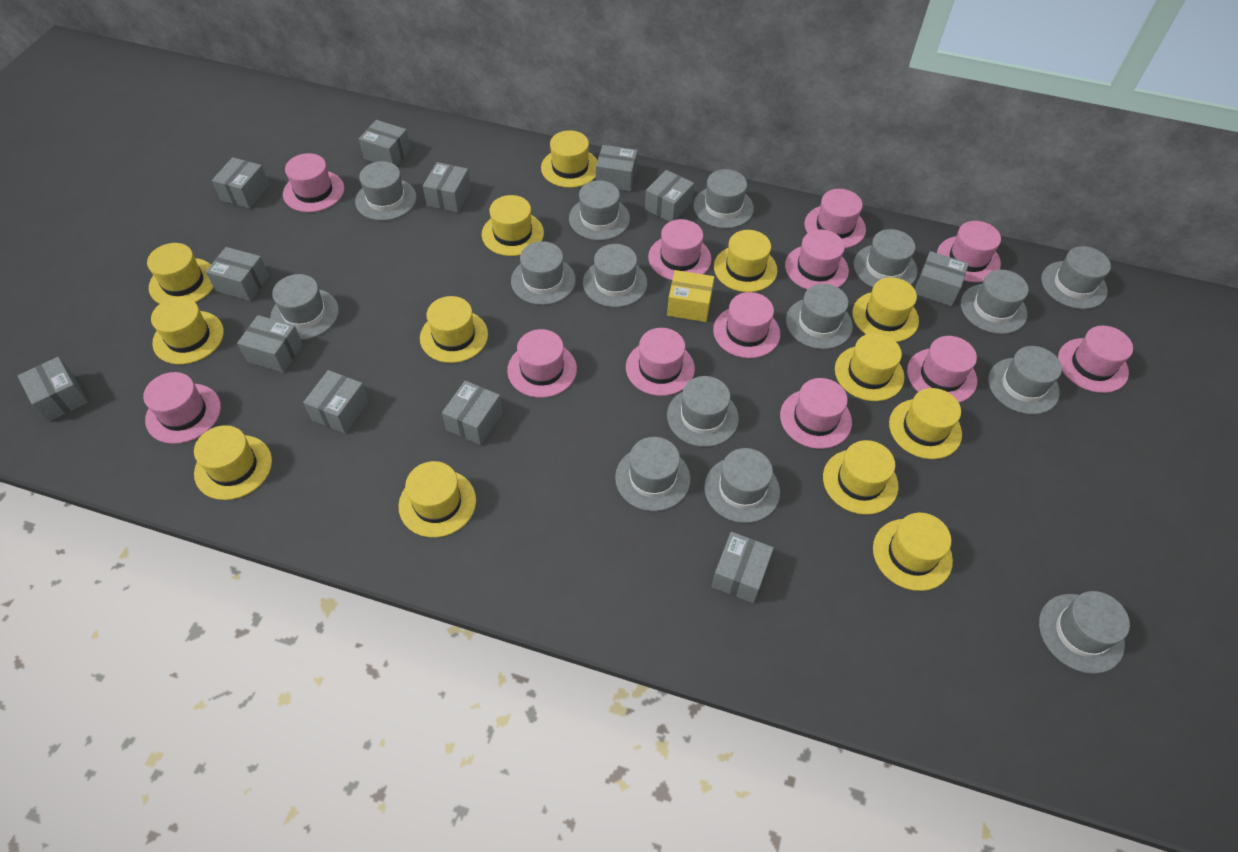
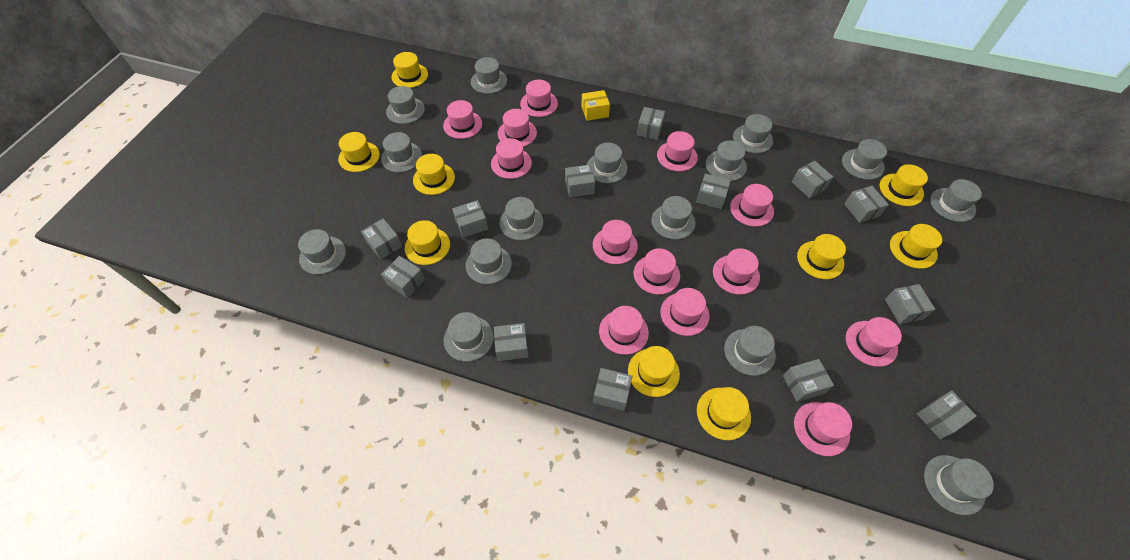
grey box: 12 -> 13
pink hat: 12 -> 13
yellow hat: 13 -> 9

